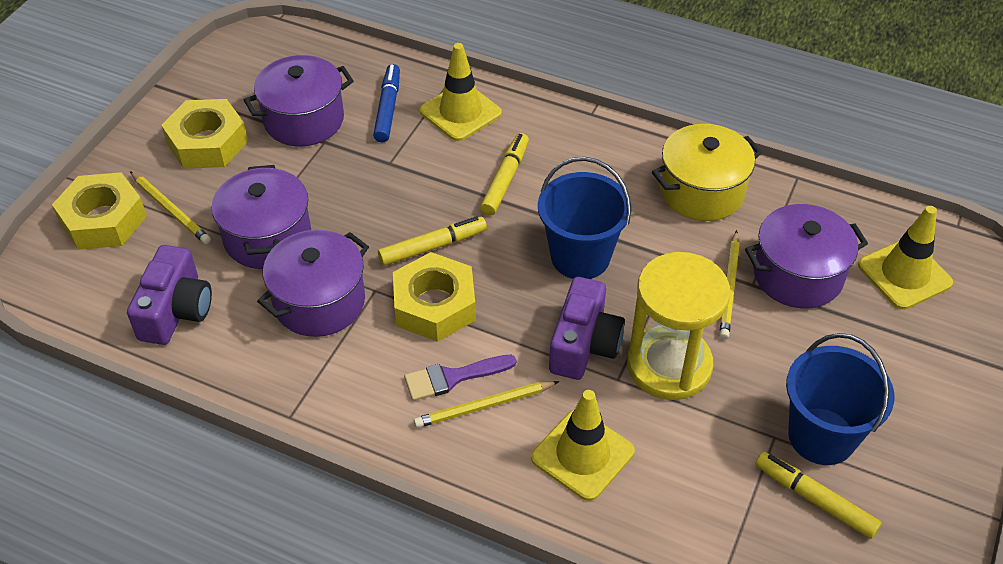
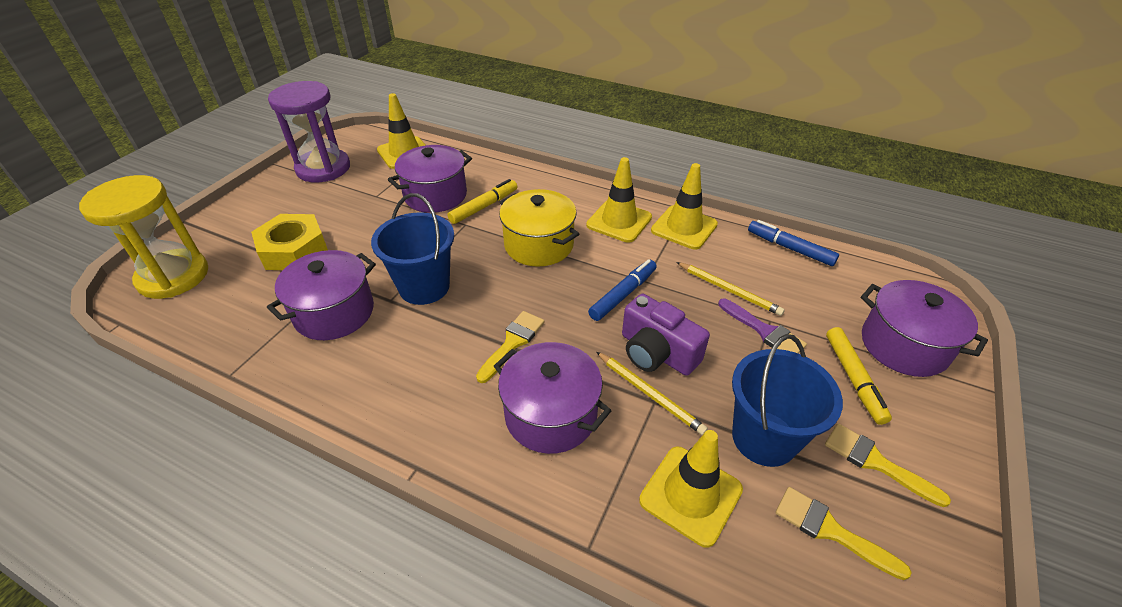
blue marker: 1 -> 2
purple camera: 2 -> 1
purple hourglass: 0 -> 1
yellow brush: 0 -> 3
yellow marker: 3 -> 2
yellow nut: 3 -> 1
yellow pencil: 3 -> 2
yellow traffic cone: 3 -> 4

